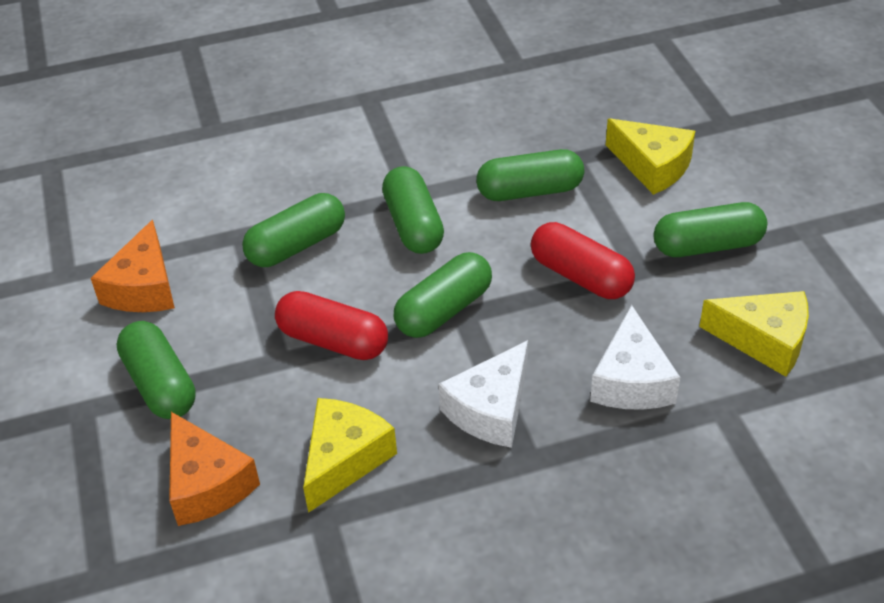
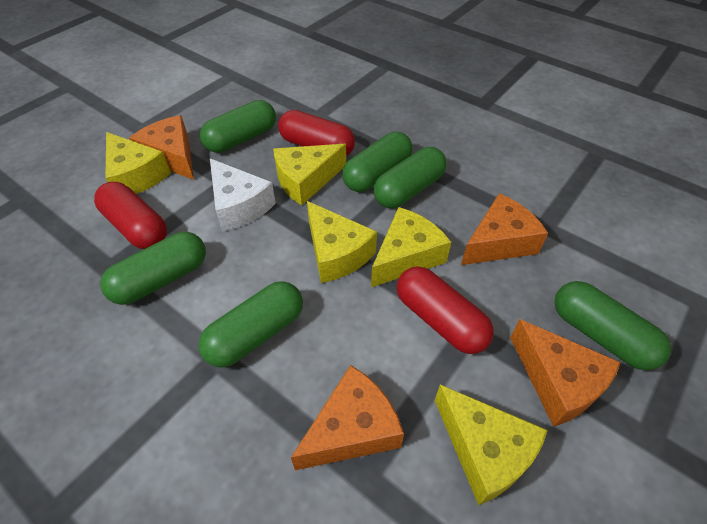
orange cheese: 2 -> 4
red capsule: 2 -> 3
white cheese: 2 -> 1
yellow cheese: 3 -> 5

